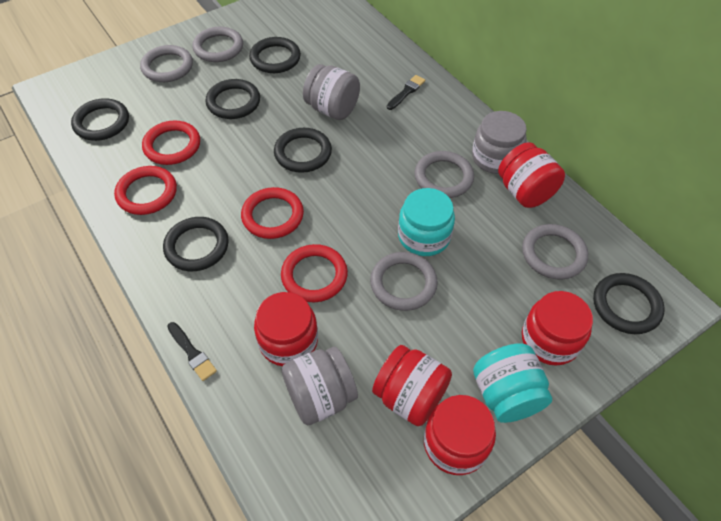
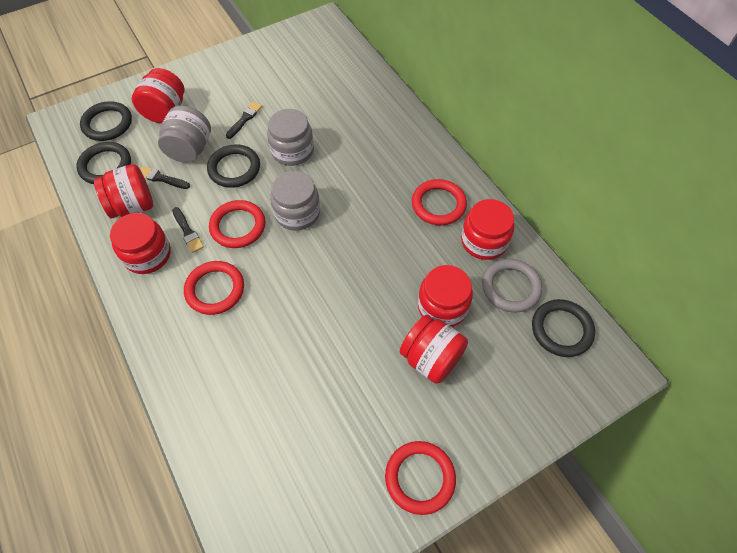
black brush: 2 -> 3
black ring: 6 -> 4
grey ring: 5 -> 1
red jar: 5 -> 6
turquoise jar: 2 -> 0

